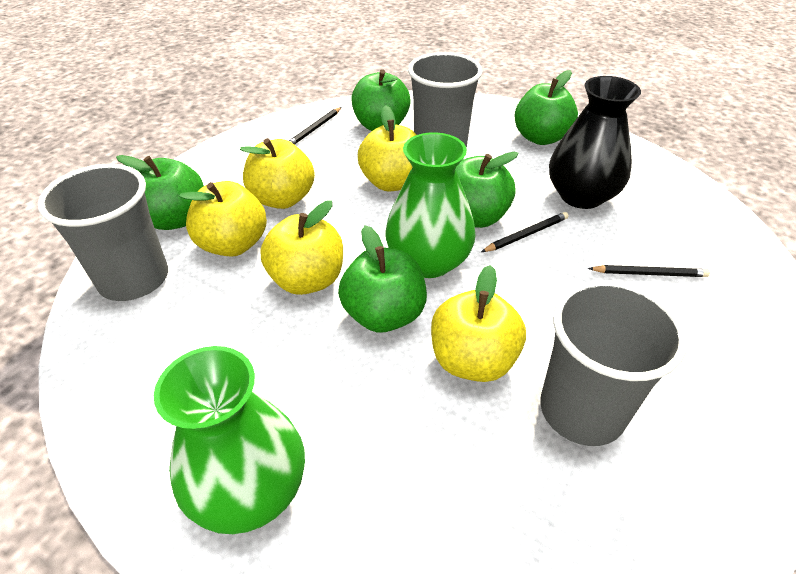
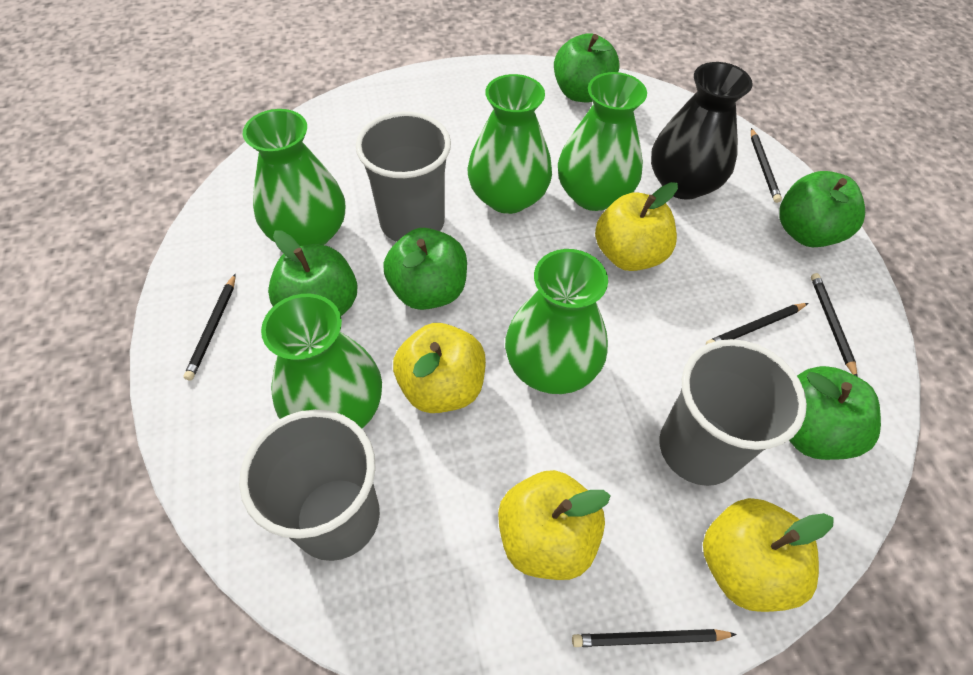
black pencil: 3 -> 5
green vase: 2 -> 5
yellow apple: 5 -> 4

